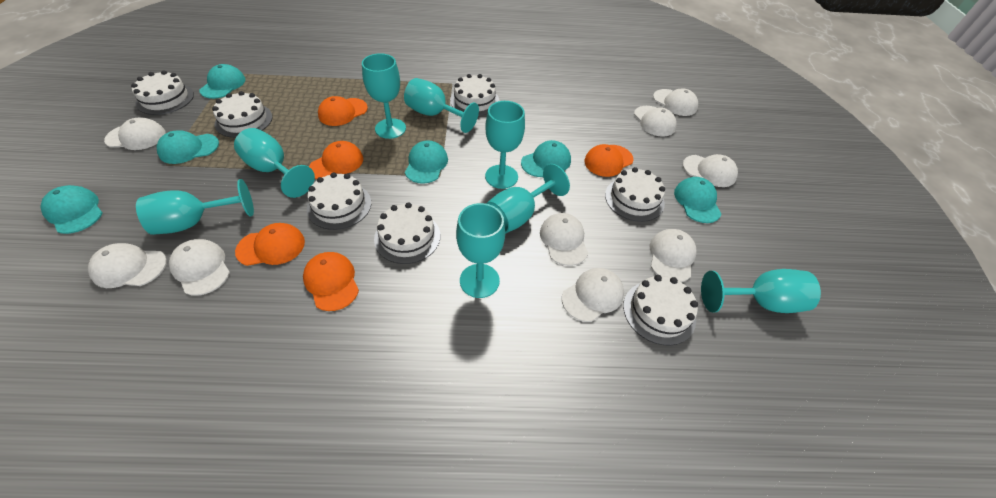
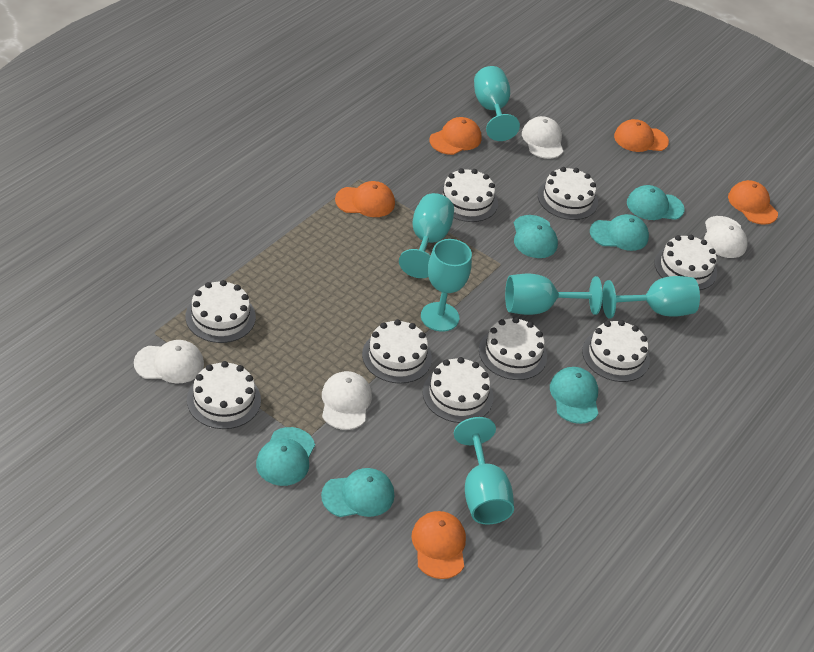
turquoise goblet: 8 -> 6
white cake: 7 -> 9
white cap: 9 -> 4

